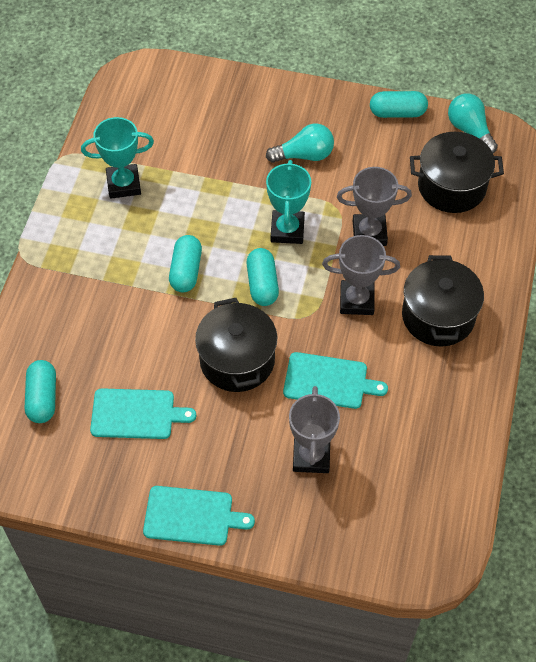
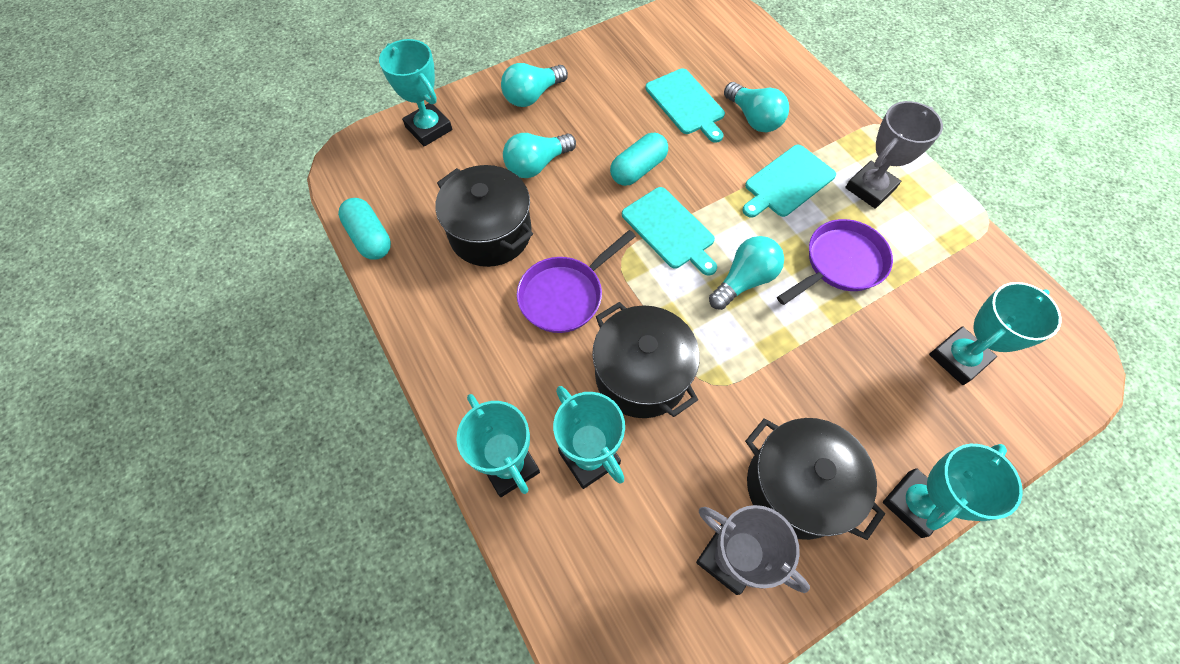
grey trophy: 3 -> 2
purple pan: 0 -> 2
turquoise capsule: 4 -> 2
turquoise light bulb: 2 -> 4
turquoise trophy: 2 -> 5

